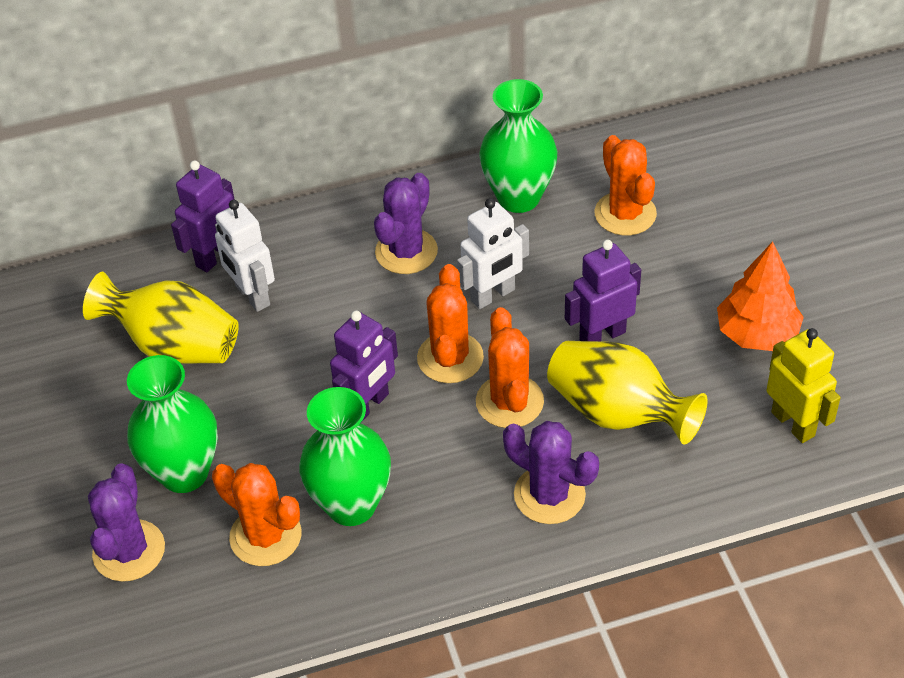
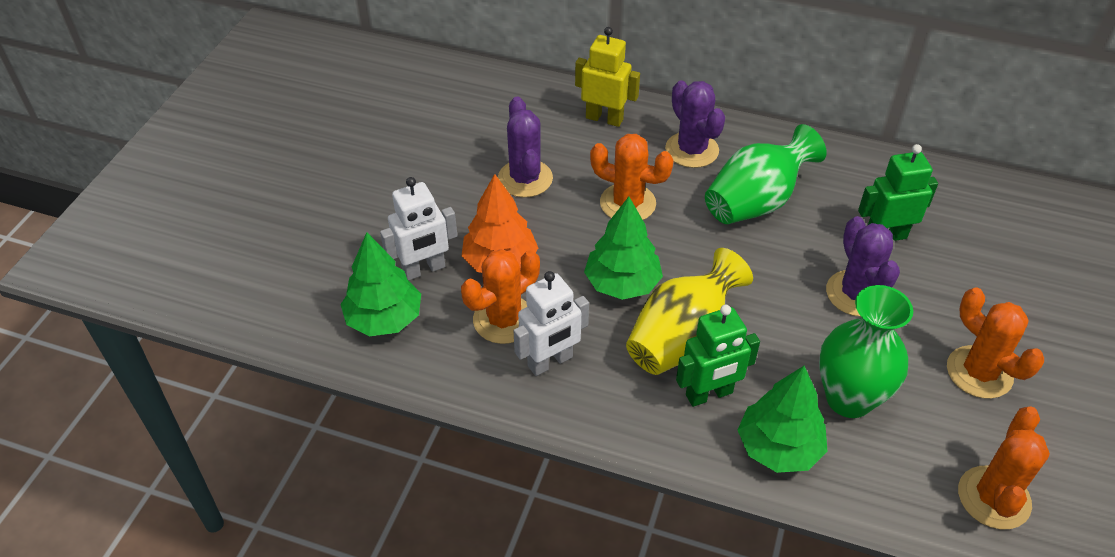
green robot: 0 -> 2
green tree: 0 -> 3
green vase: 3 -> 2
purple robot: 3 -> 0
yellow vase: 2 -> 1

